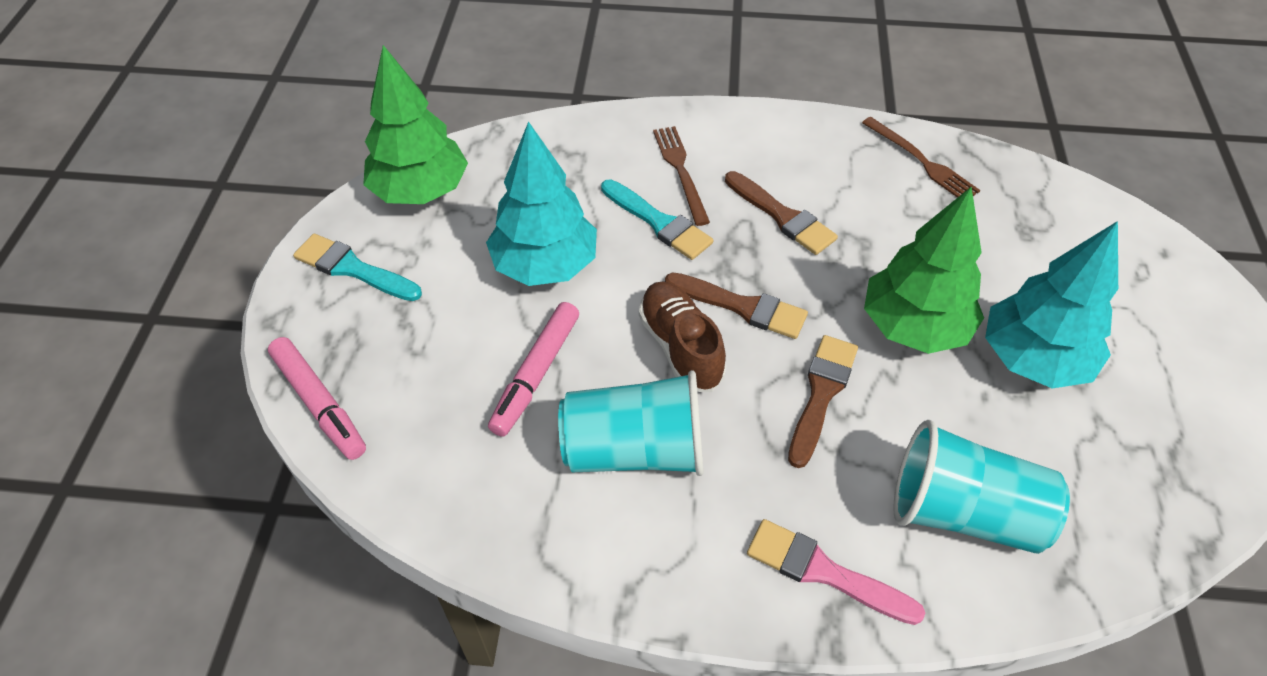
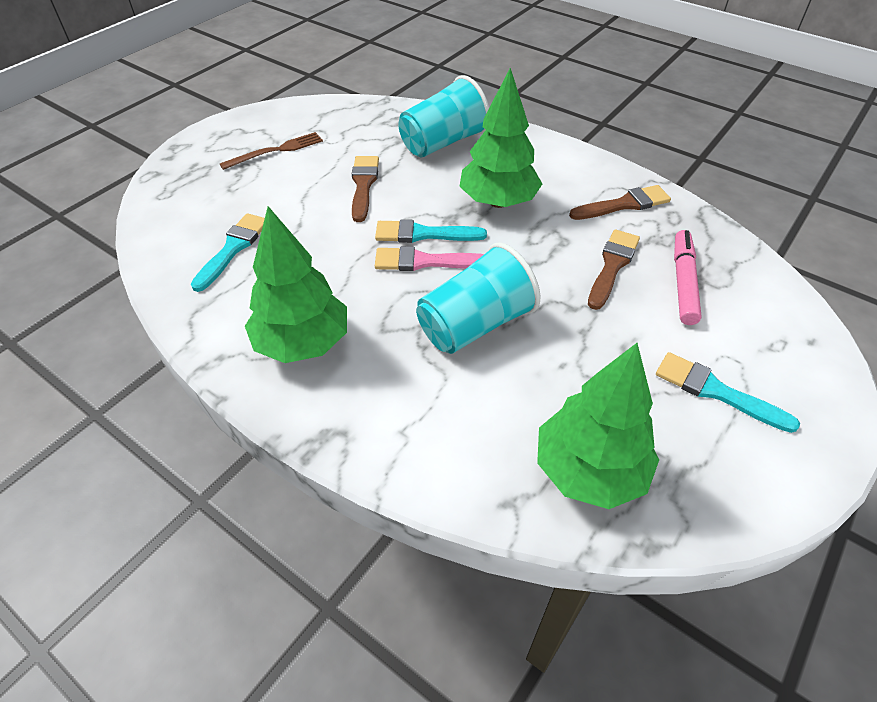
brown fork: 2 -> 1
brown shoe: 1 -> 0
green tree: 2 -> 3
pink marker: 2 -> 1
turquoise brush: 2 -> 3
turquoise tree: 2 -> 0

